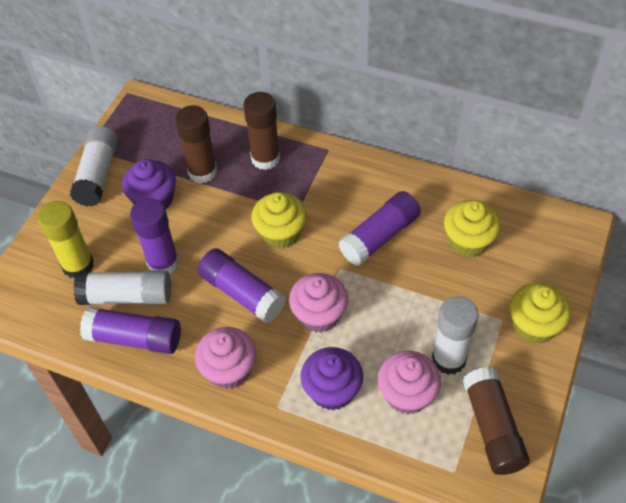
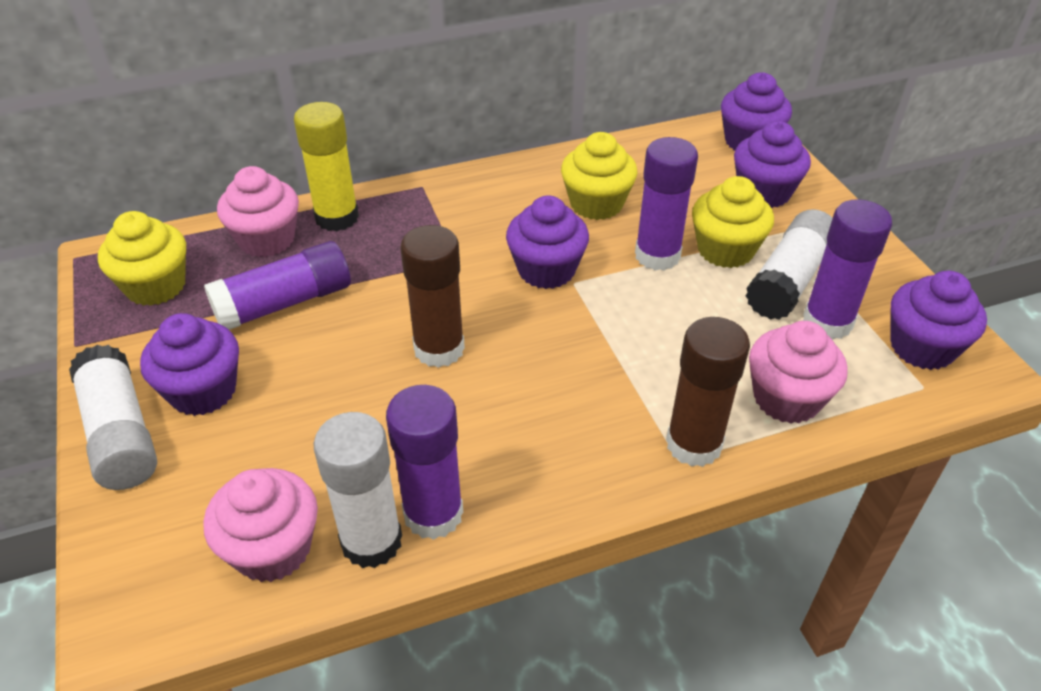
brown glue stick: 3 -> 2
purple cupcake: 2 -> 5

